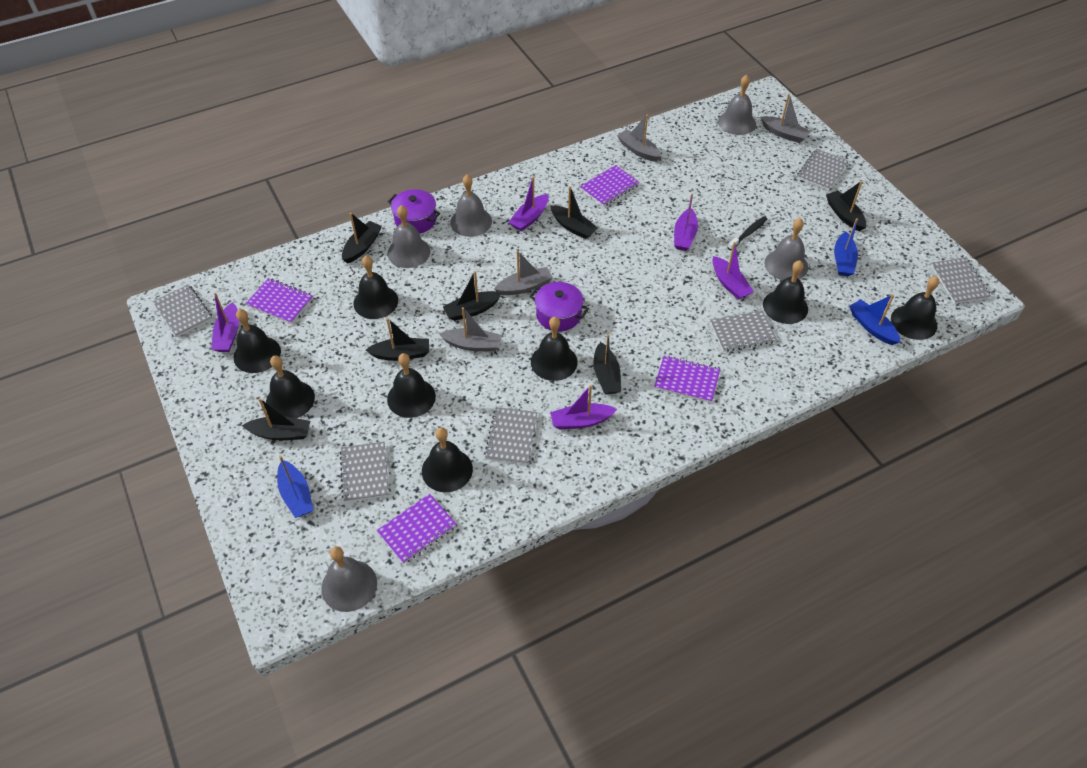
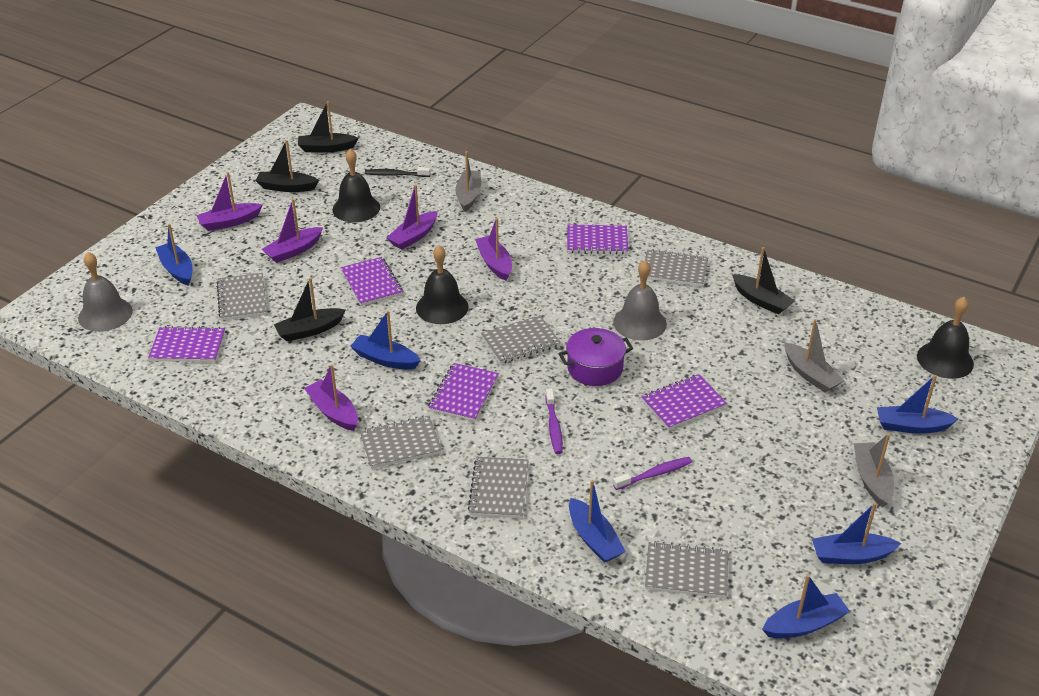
black bell: 8 -> 3
black boat: 7 -> 4
blue boat: 3 -> 6
grey bell: 5 -> 2
grey boat: 4 -> 3
purple notebook: 4 -> 5
purple pot: 2 -> 1
purple toothbrush: 0 -> 2

